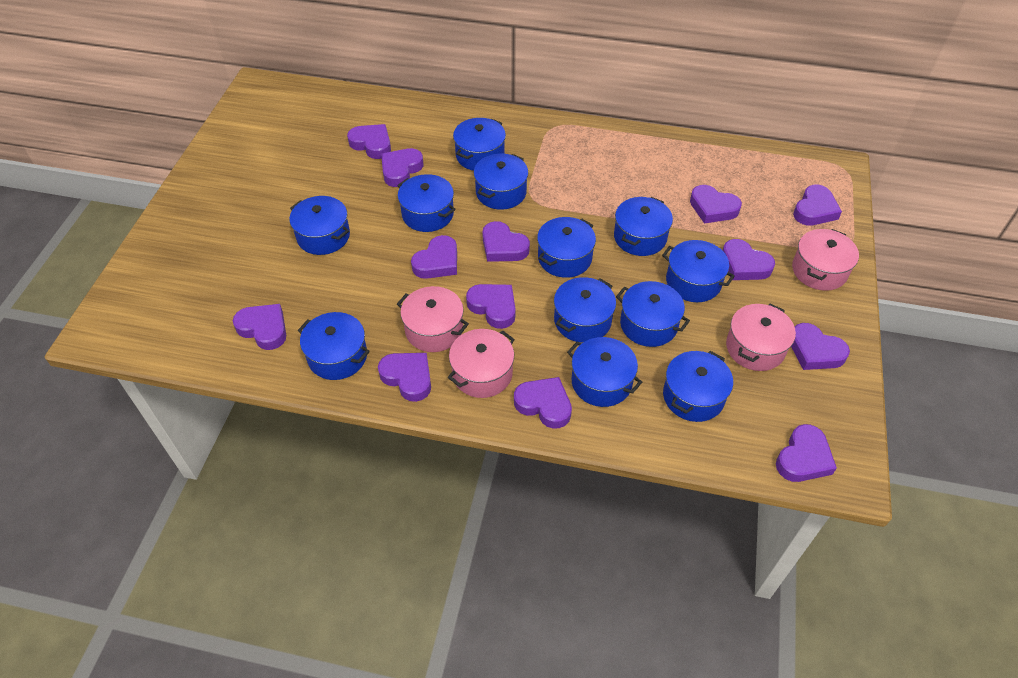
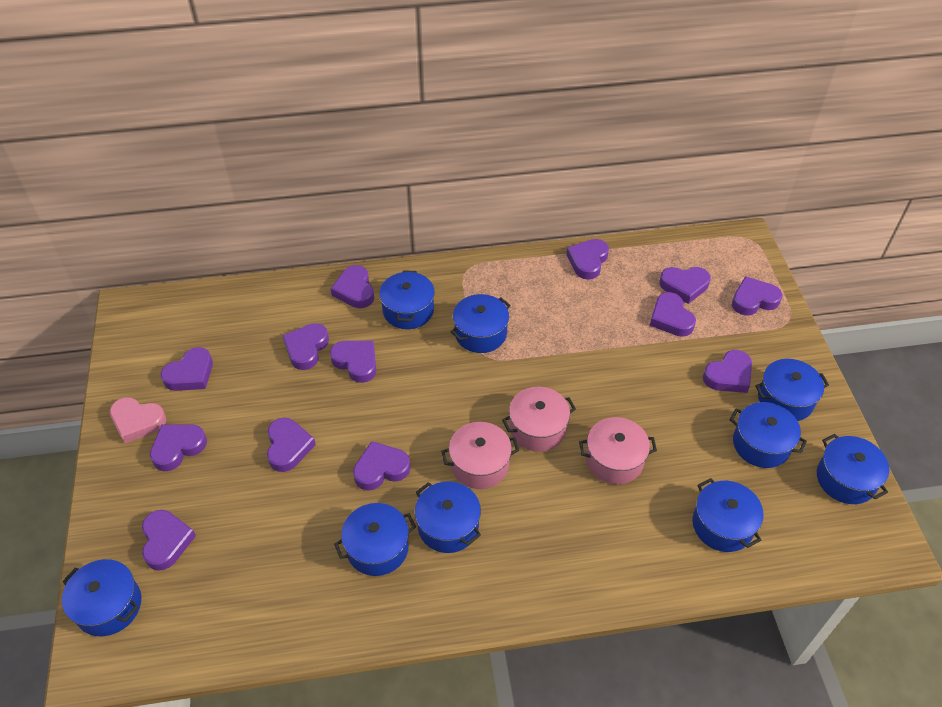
blue pot: 12 -> 9
pink heart: 0 -> 1
pink pot: 4 -> 3

